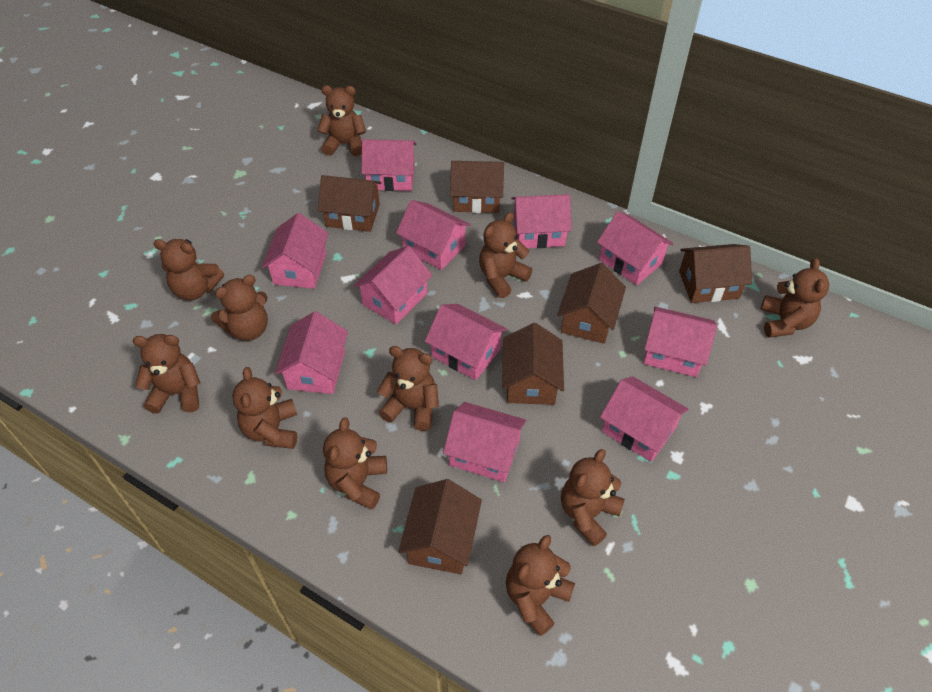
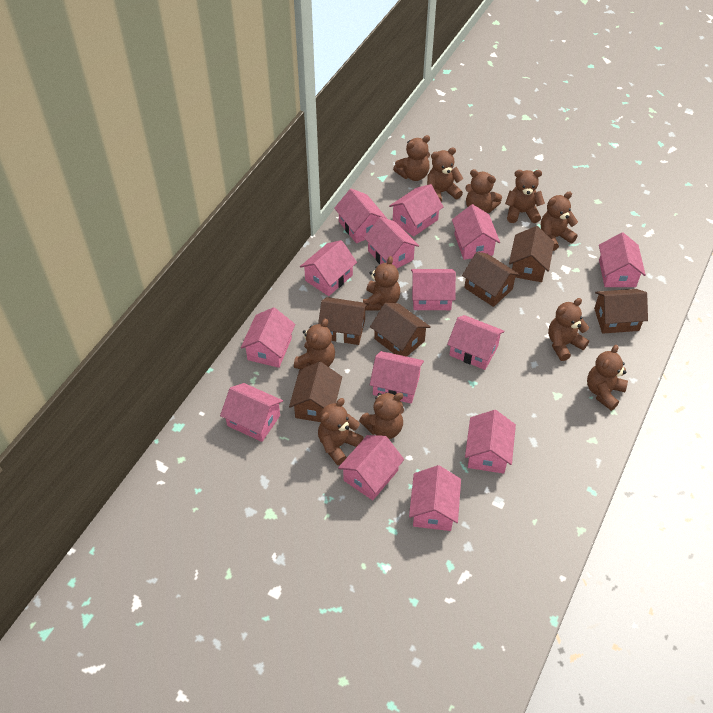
pink house: 11 -> 14

